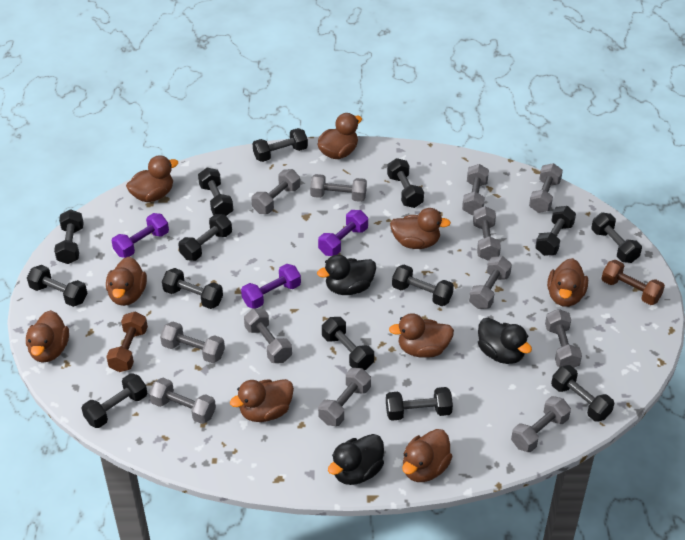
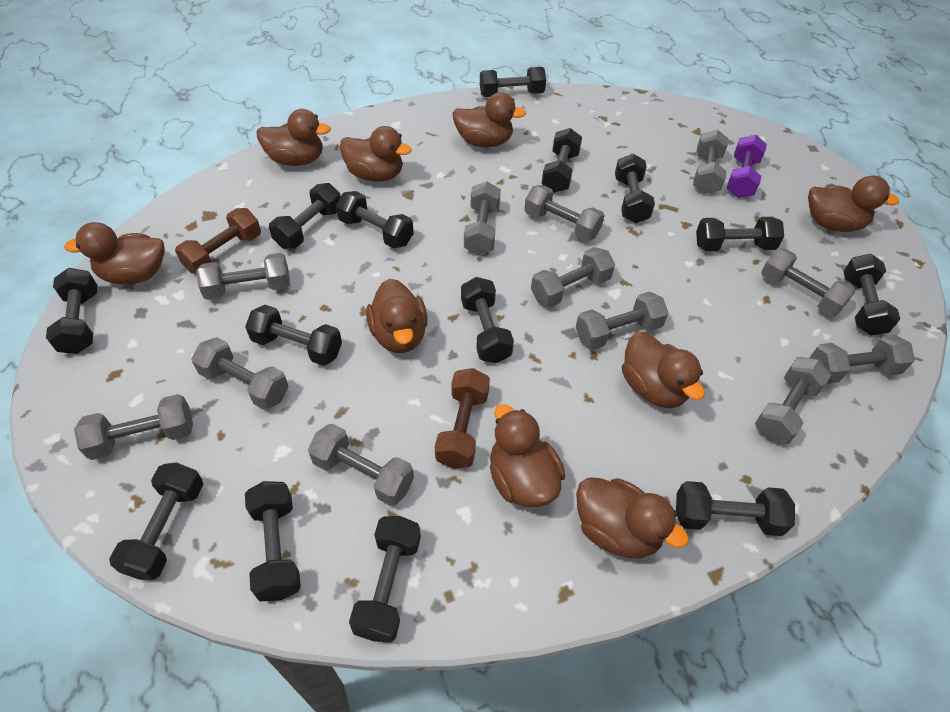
black duck: 3 -> 0
purple dumbbell: 3 -> 1

